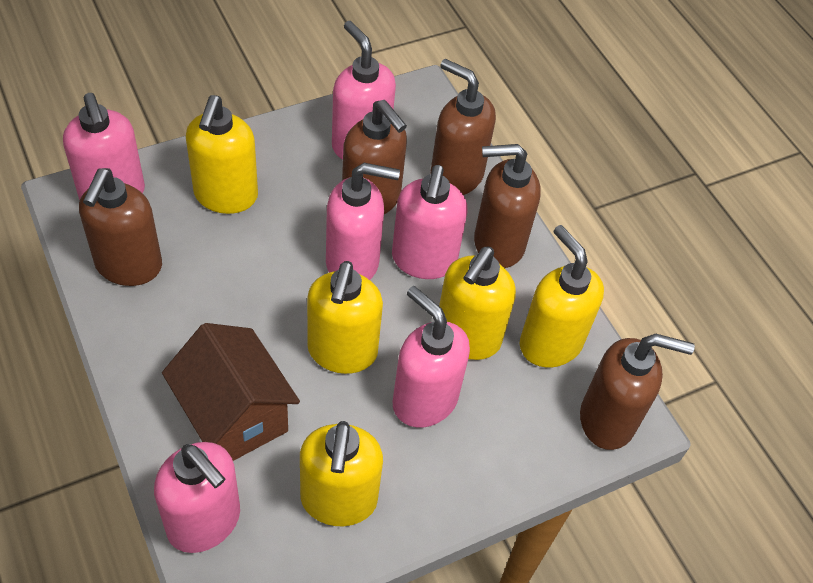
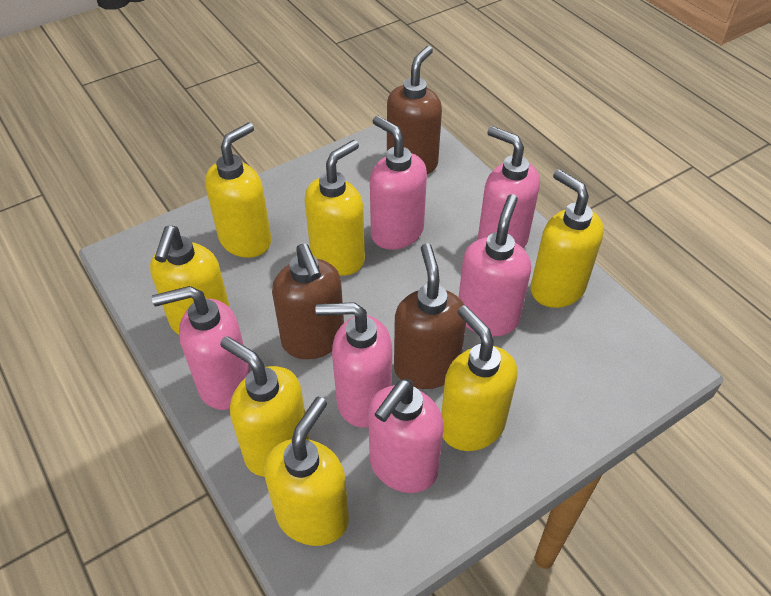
brown house: 1 -> 0
brown soap dispenser: 5 -> 3
yellow soap dispenser: 5 -> 7

